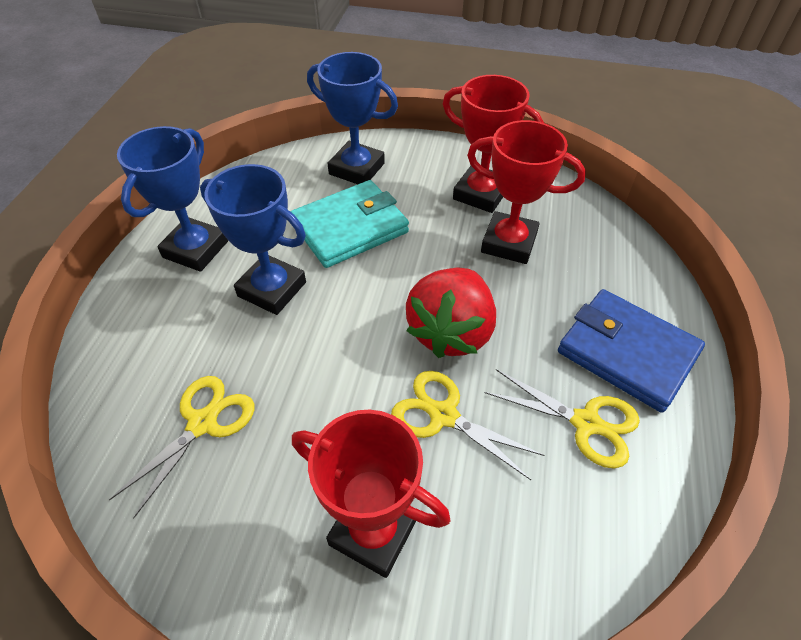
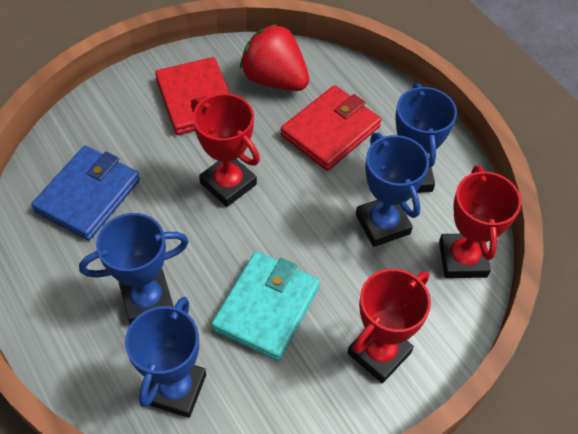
blue trophy: 3 -> 4
red wallet: 0 -> 2
yellow scissors: 3 -> 0

